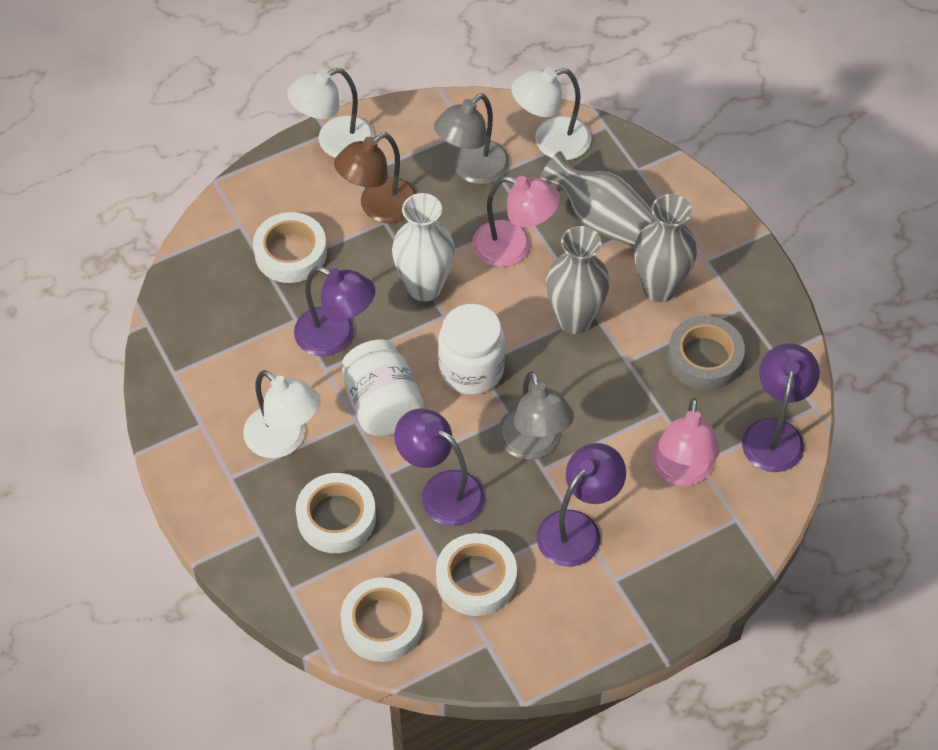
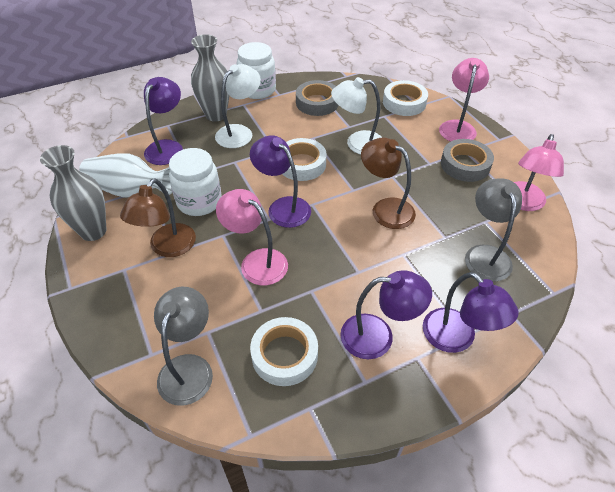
brown lamp: 1 -> 2
grey tape: 1 -> 2
grey vase: 3 -> 2
pink lamp: 2 -> 3
white lamp: 3 -> 2
white tape: 4 -> 3

